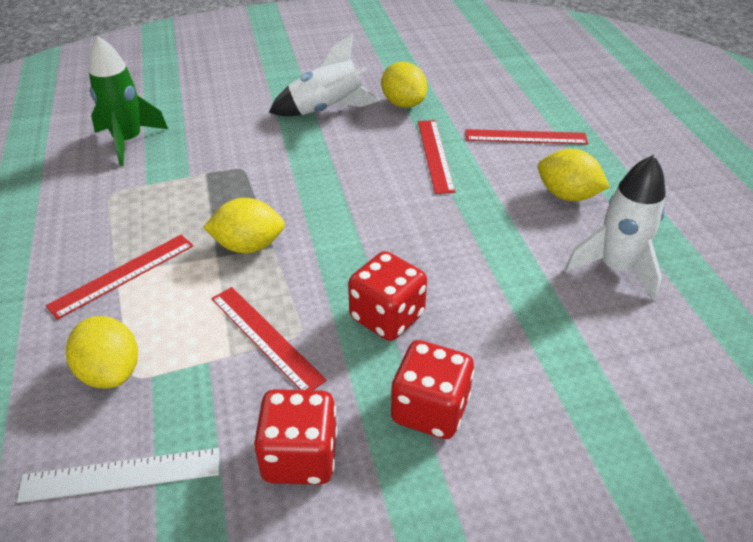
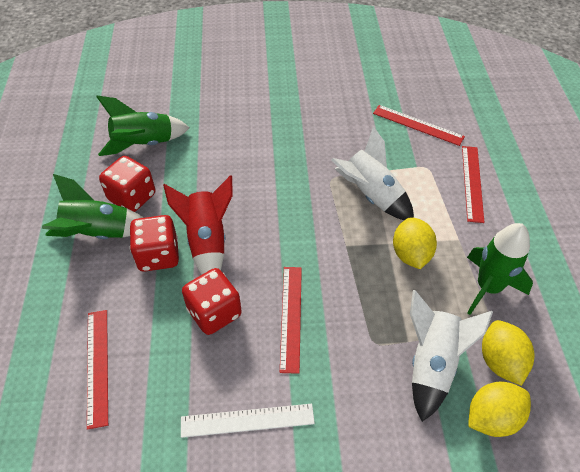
green rocket: 1 -> 3
red rocket: 0 -> 1
yellow lemon: 4 -> 3

